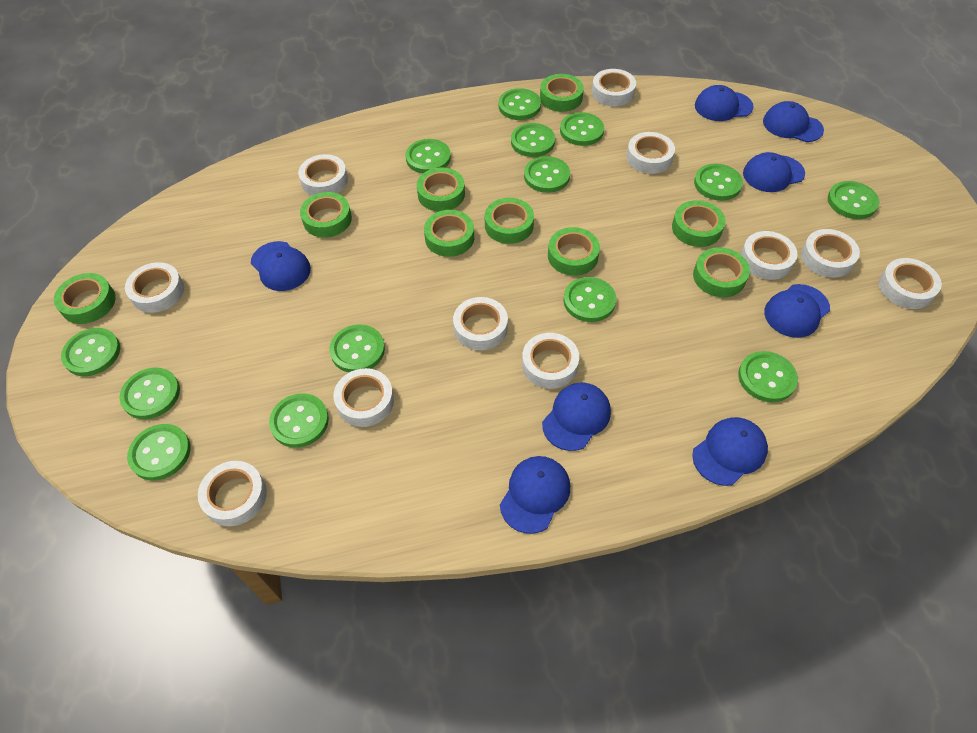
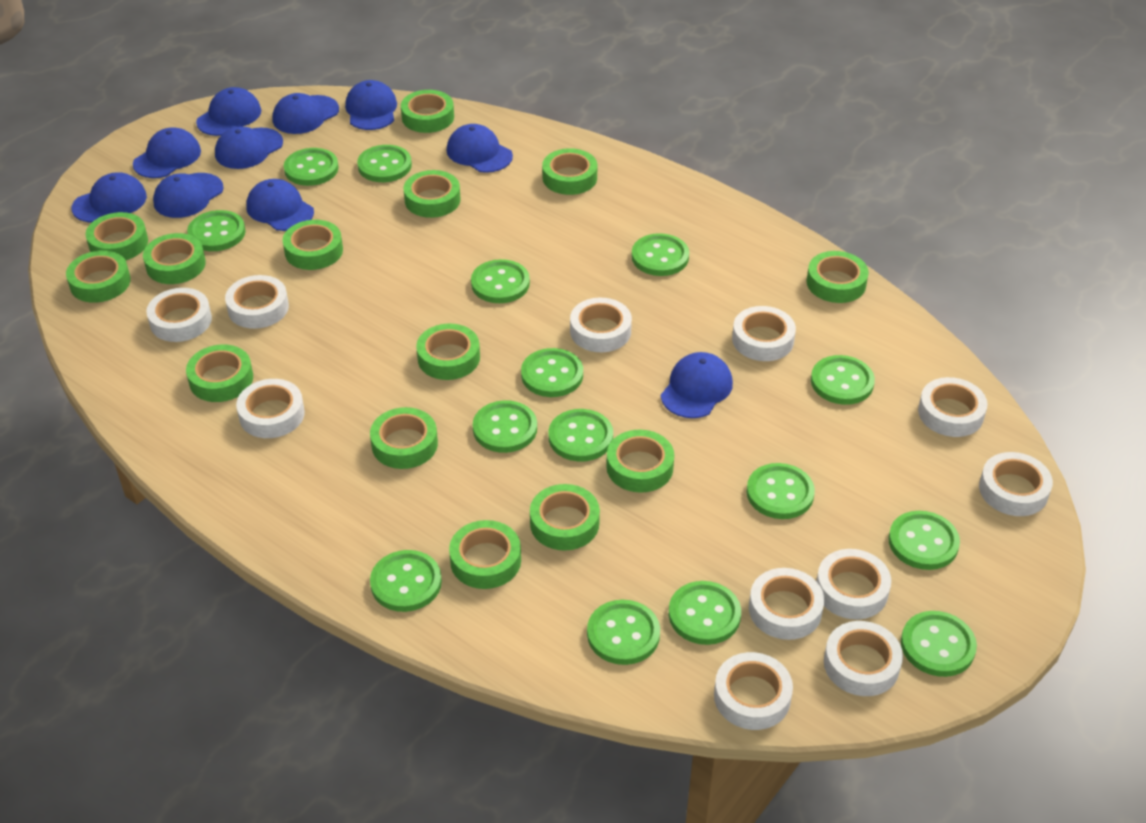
blue cap: 8 -> 10
green button: 14 -> 15
green tape: 9 -> 14

